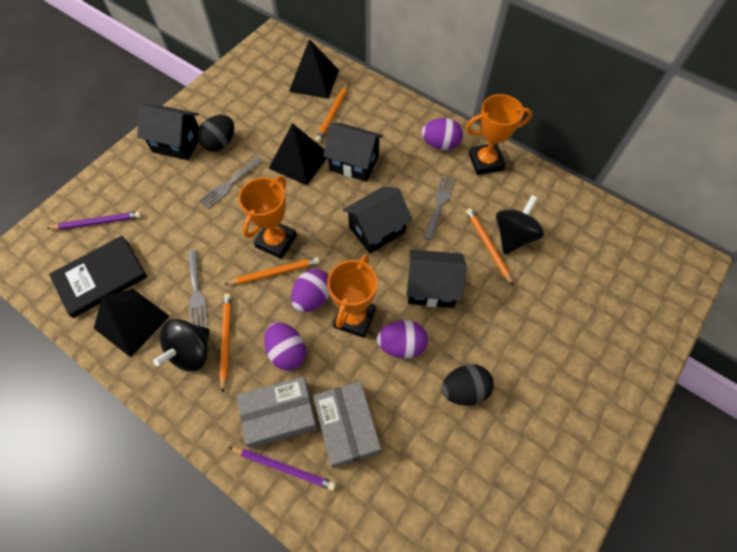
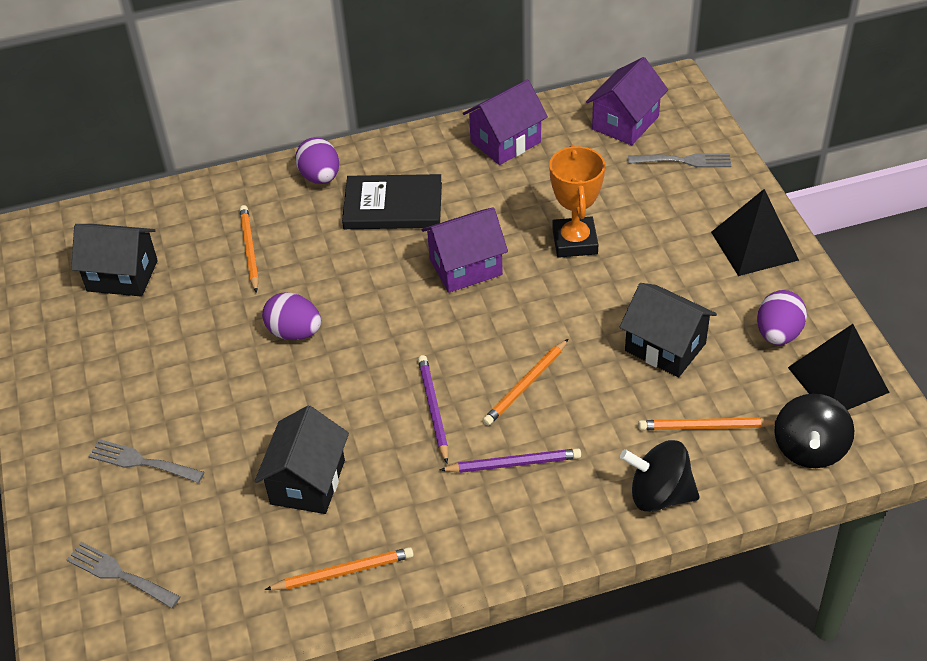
black egg: 2 -> 0
black house: 4 -> 3
black pyramid: 3 -> 2
grey box: 2 -> 0
orange trophy: 3 -> 1
purple egg: 4 -> 3
purple house: 0 -> 3

